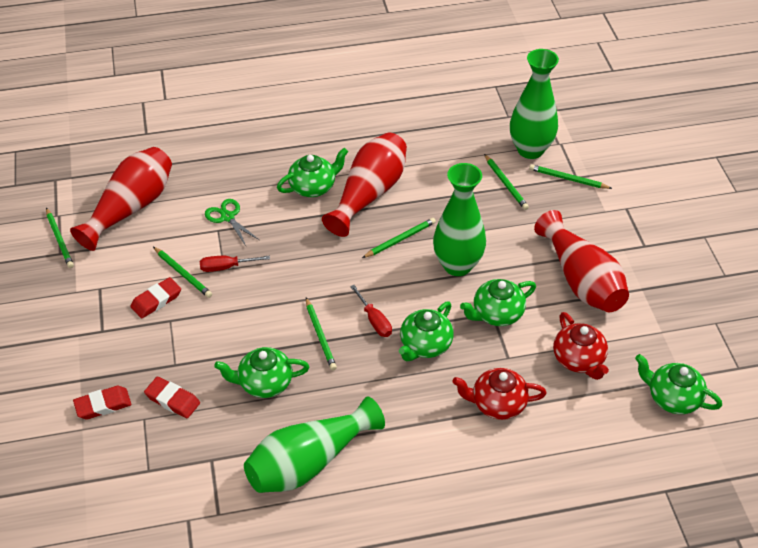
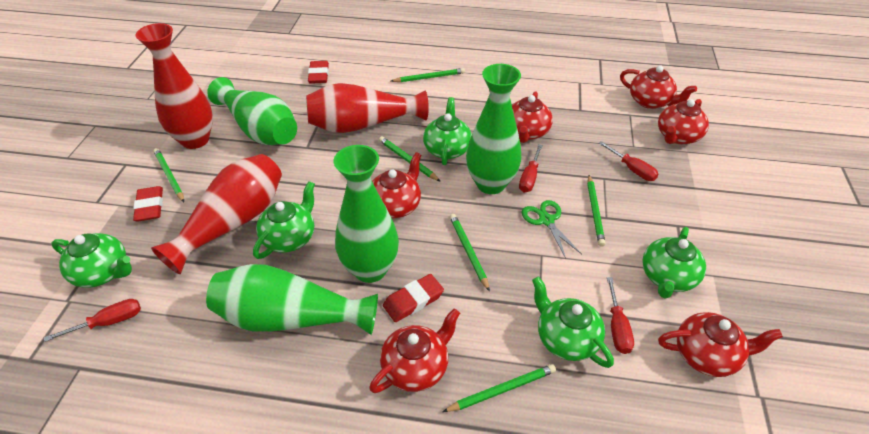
green vase: 3 -> 4
red screwdriver: 2 -> 4
red teapot: 2 -> 6

